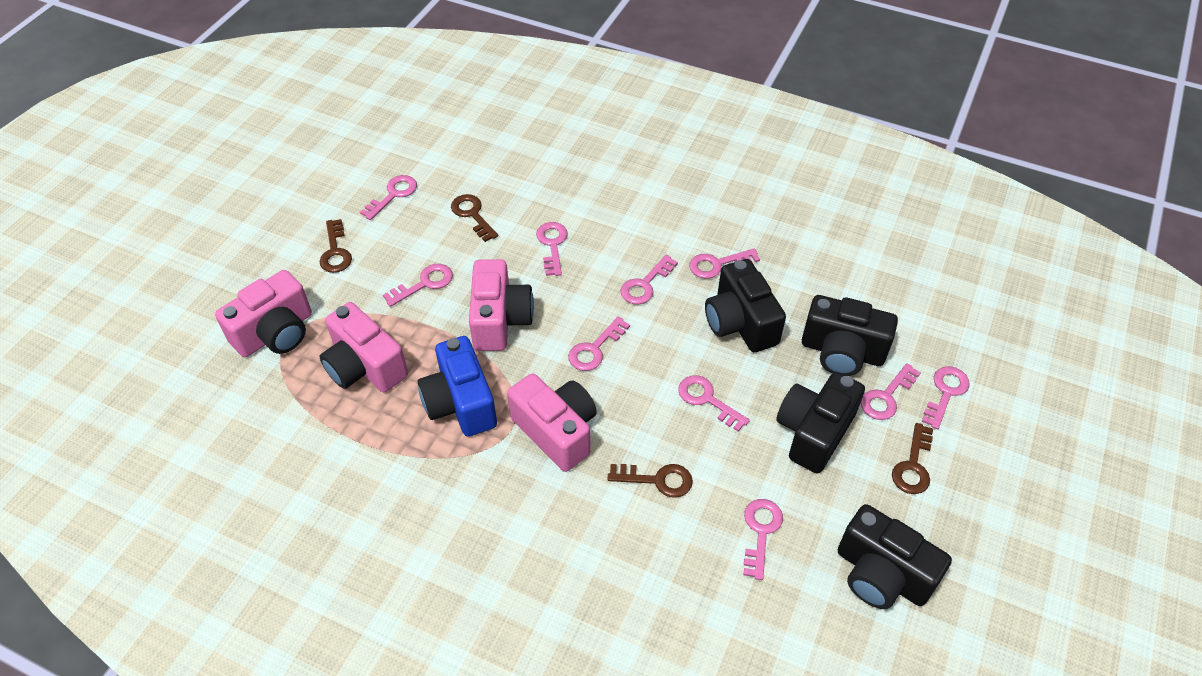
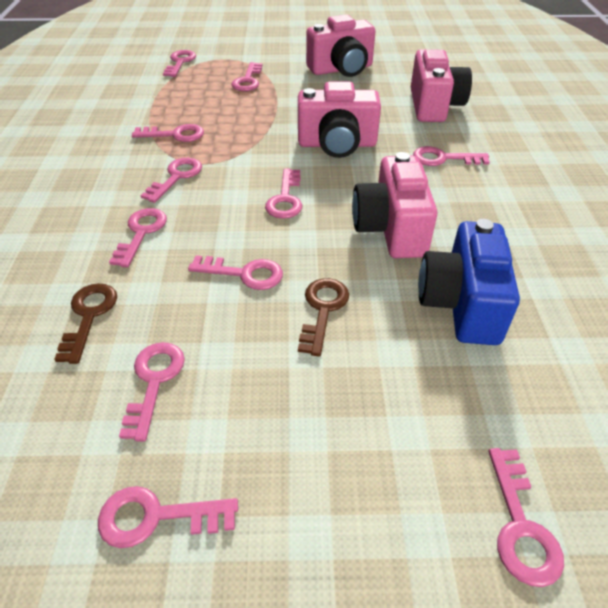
black camera: 4 -> 0
brown key: 4 -> 2
pink key: 10 -> 11

